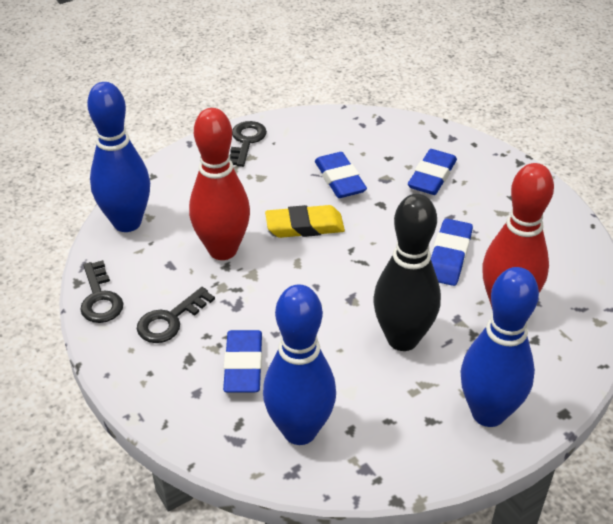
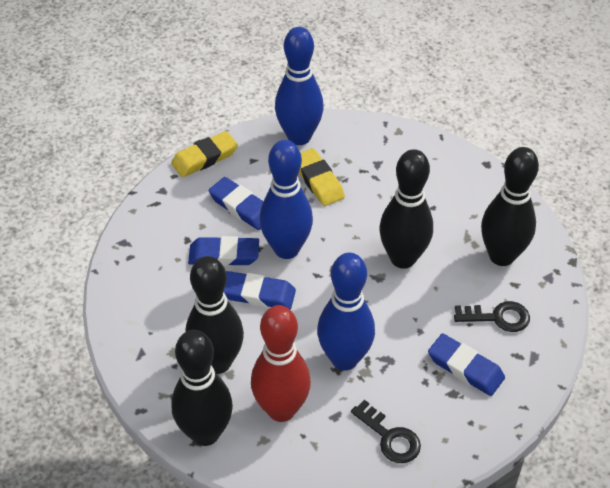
black bowling pin: 1 -> 4
black key: 3 -> 2
red bowling pin: 2 -> 1
yellow eraser: 1 -> 2

